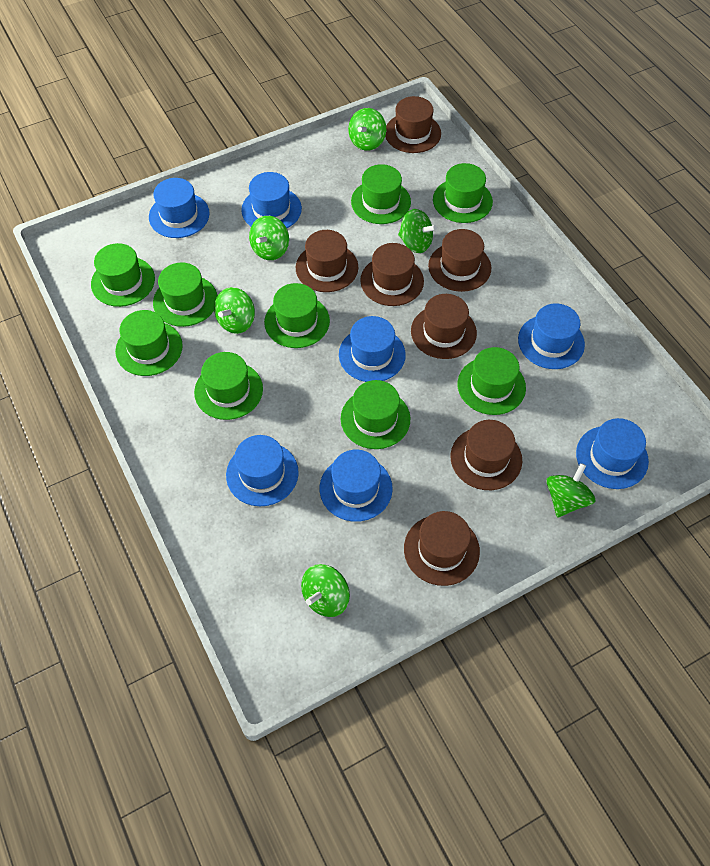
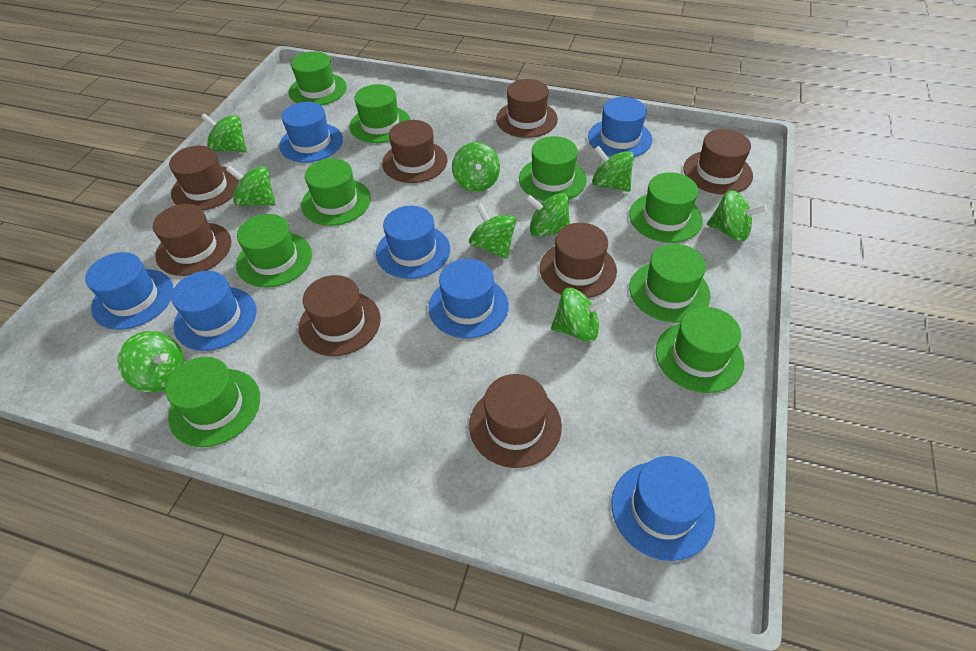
brown hat: 7 -> 8
green spinning top: 6 -> 9

